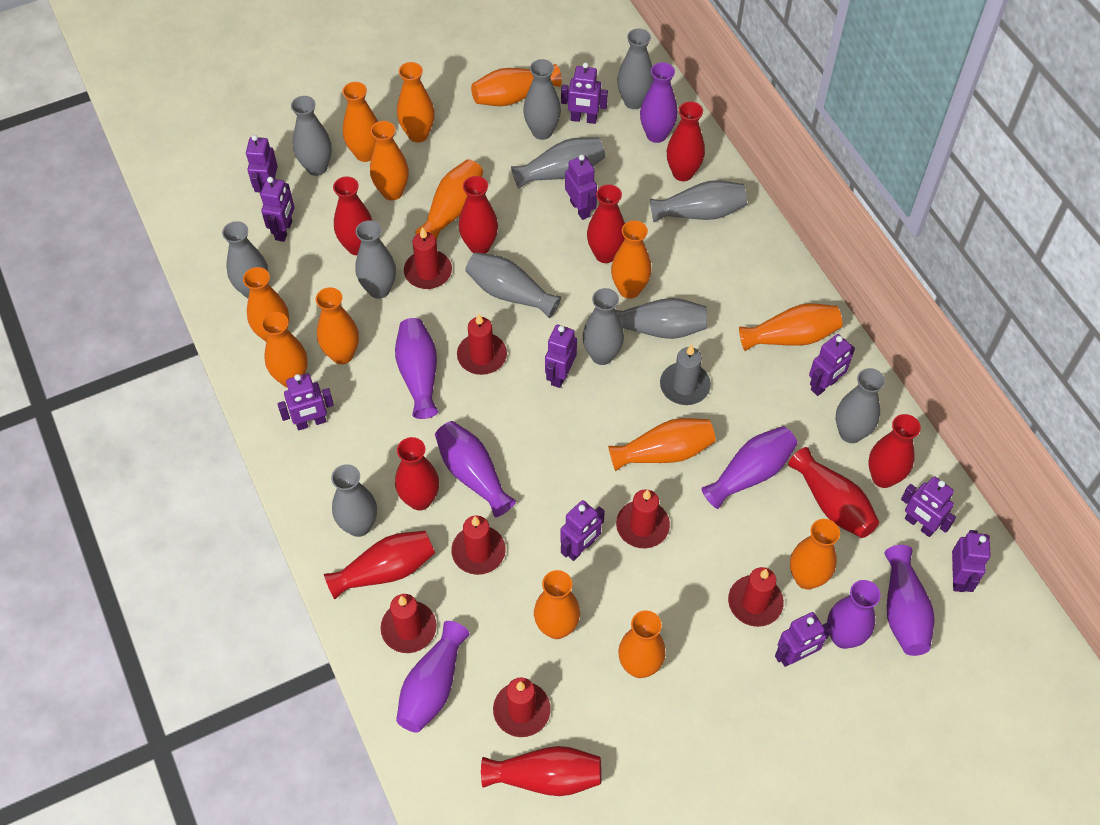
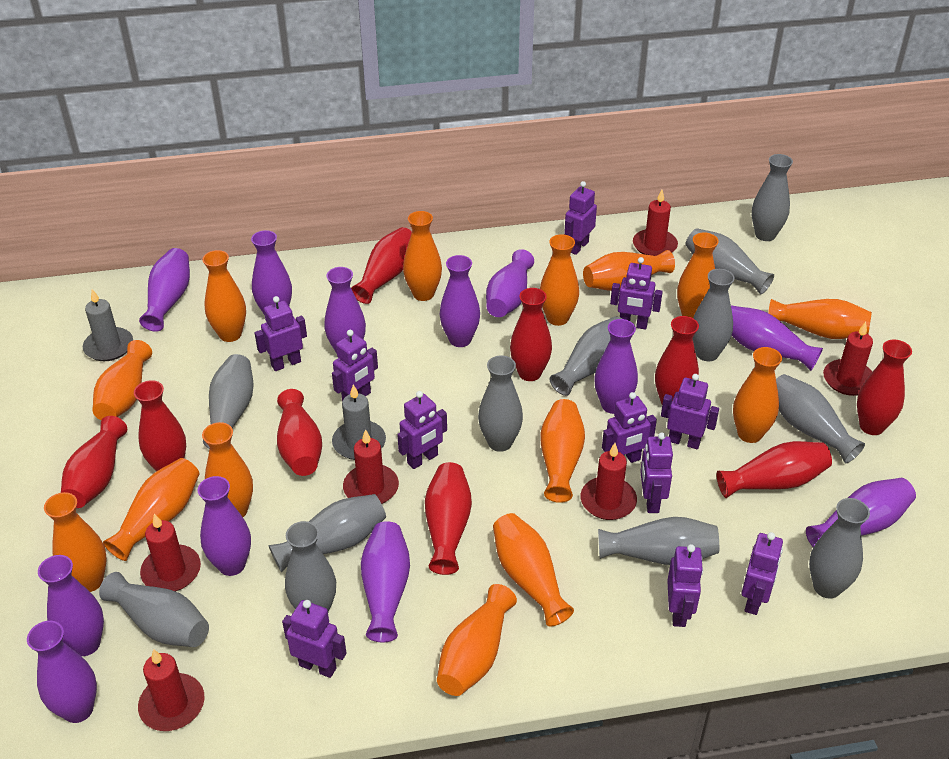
grey candle: 1 -> 2
purple vase: 7 -> 12
red candle: 7 -> 6

